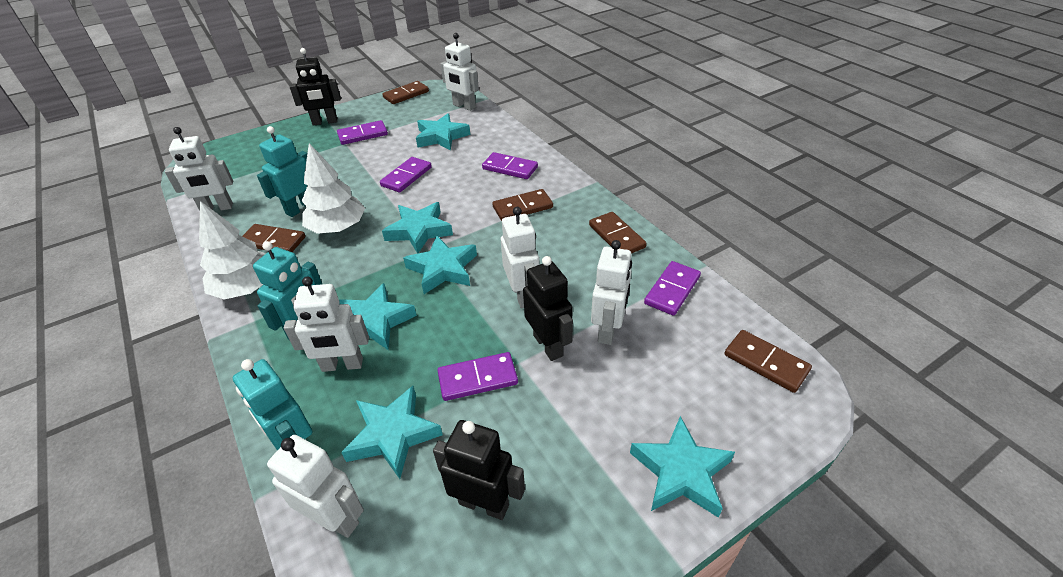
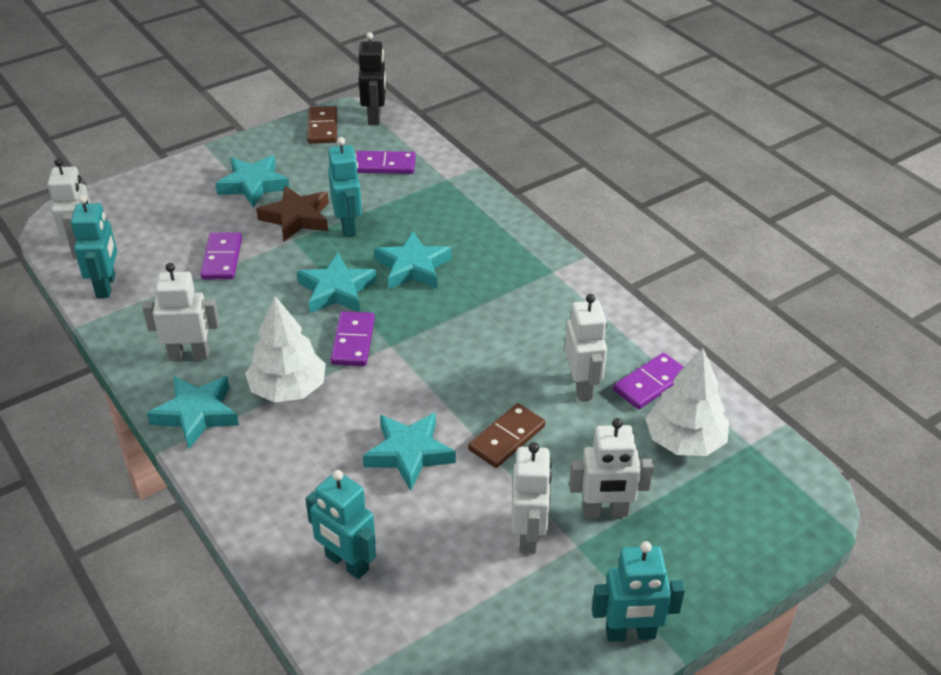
black robot: 3 -> 1
brown domino: 5 -> 2
brown star: 0 -> 1
purple domino: 5 -> 4
turquoise robot: 3 -> 4
turquoise star: 6 -> 5
white robot: 6 -> 5

